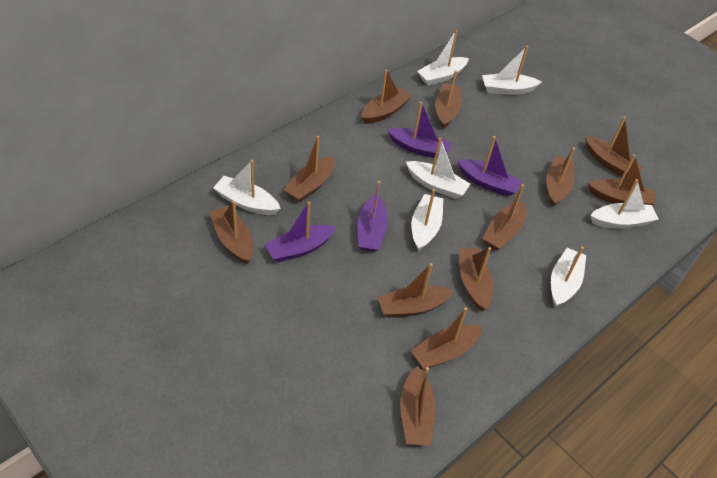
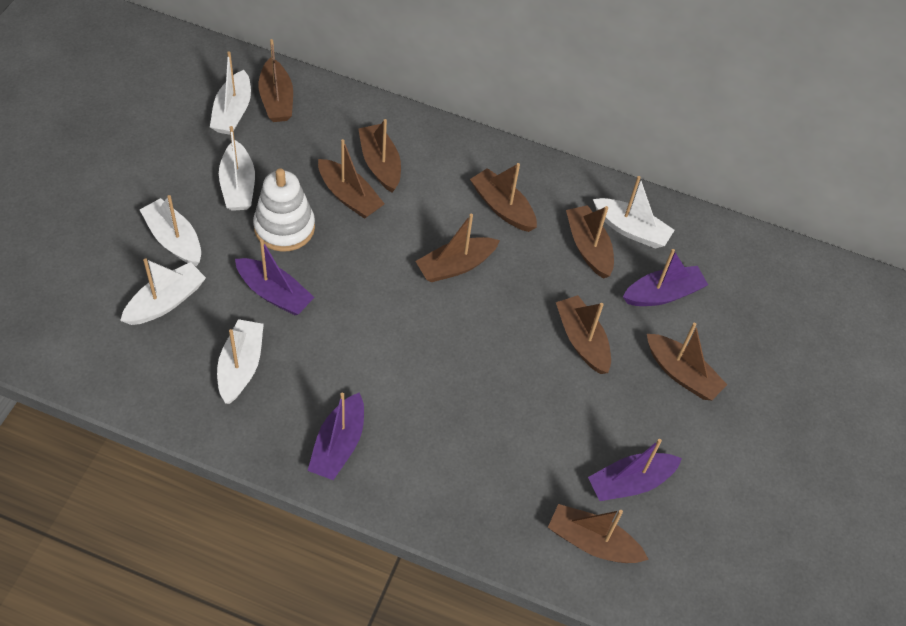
brown boat: 12 -> 9
white boat: 7 -> 6
white stacking toy: 0 -> 1

